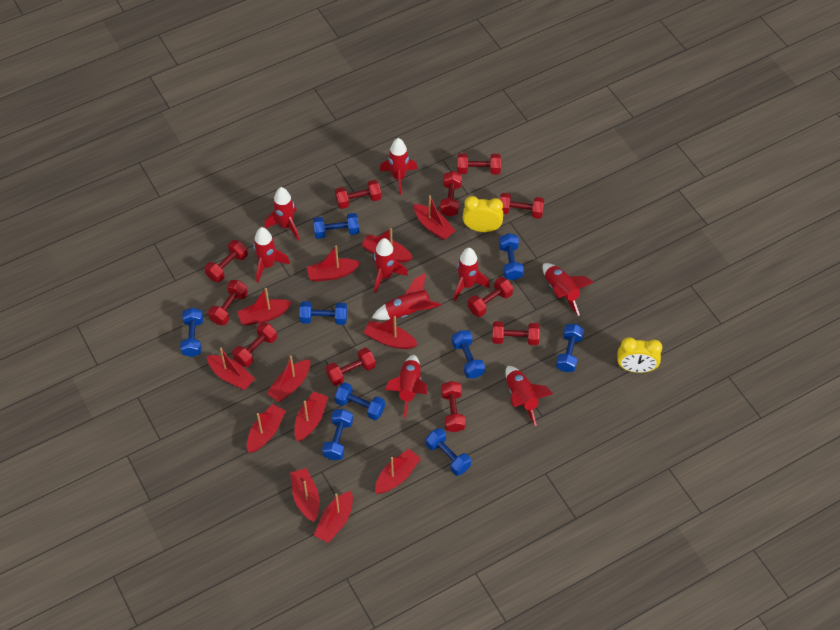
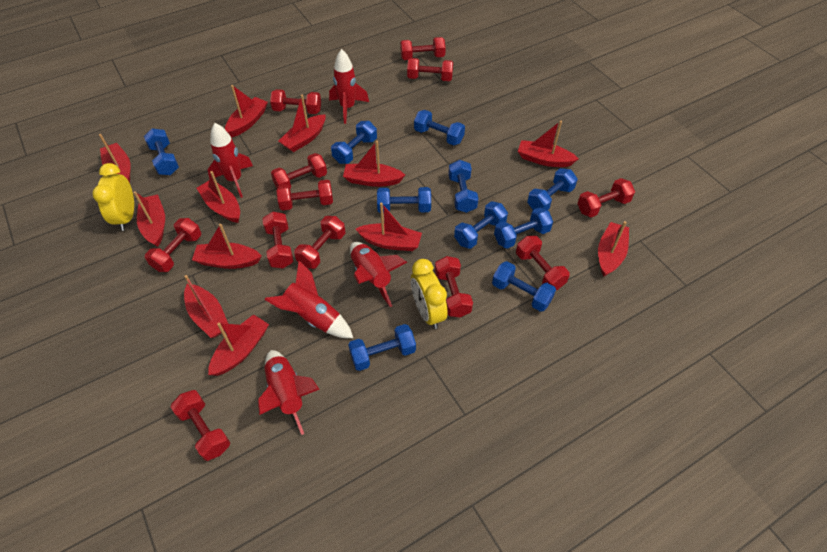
blue dumbbell: 9 -> 10
red dumbbell: 11 -> 12
red rocket: 9 -> 5

